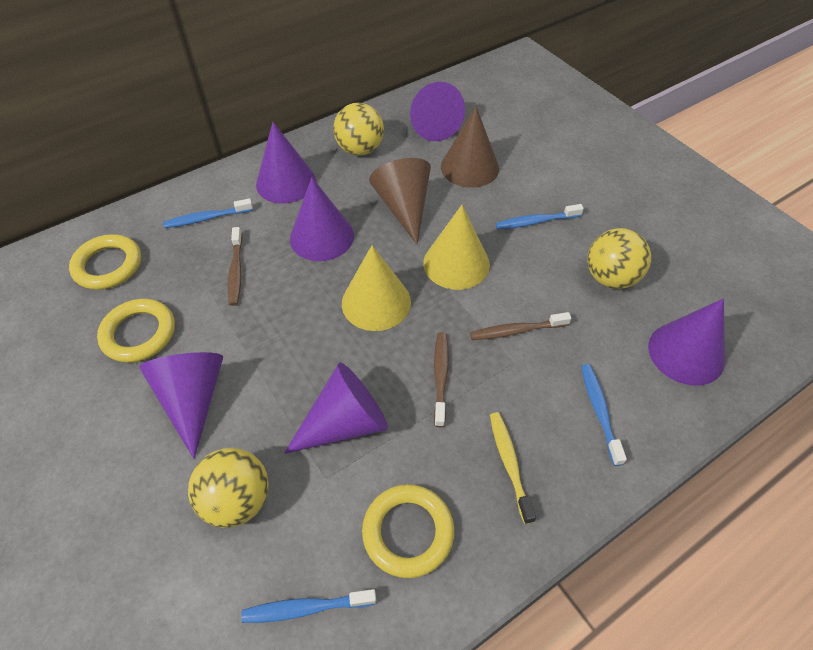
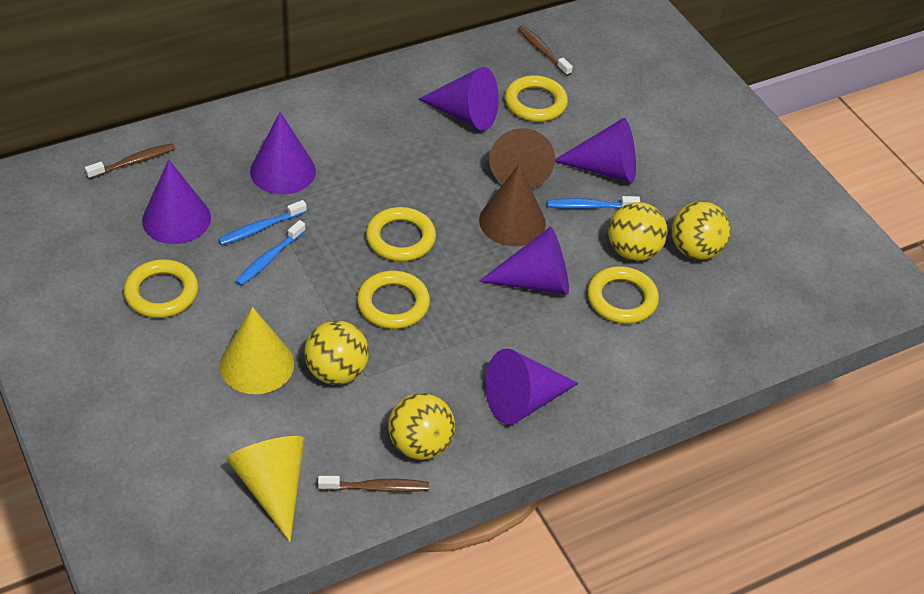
blue toothbrush: 4 -> 3
yellow ball: 3 -> 4
yellow ring: 3 -> 5
yellow toothbrush: 1 -> 0

